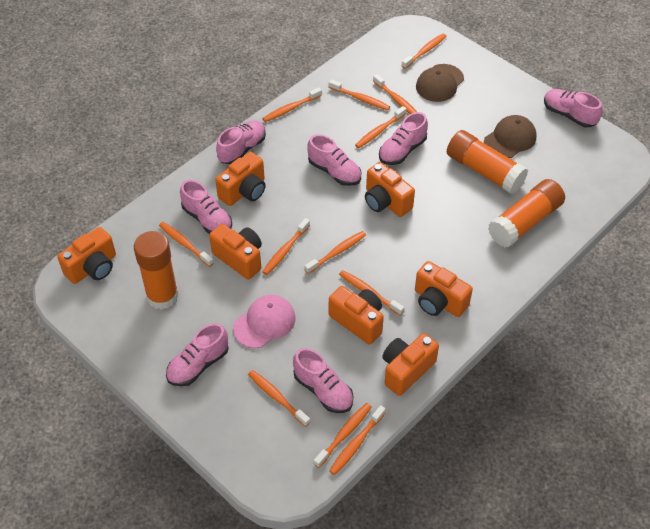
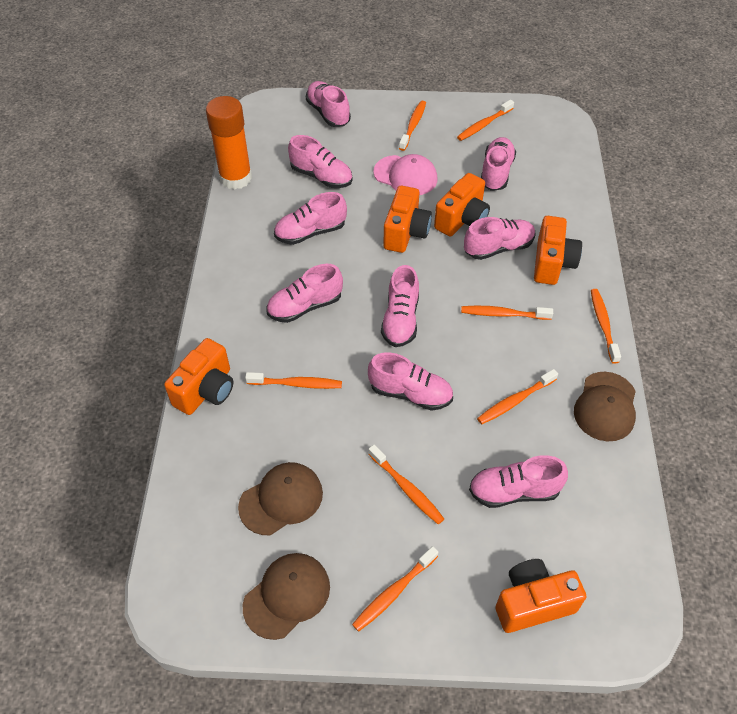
brown cap: 2 -> 3
orange camera: 7 -> 5
orange glue stick: 3 -> 1
orange toothbrush: 12 -> 8
pink shoe: 7 -> 9

